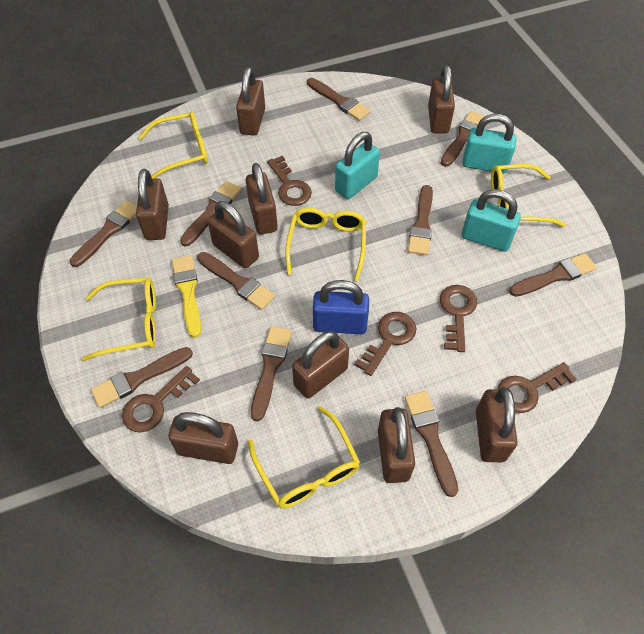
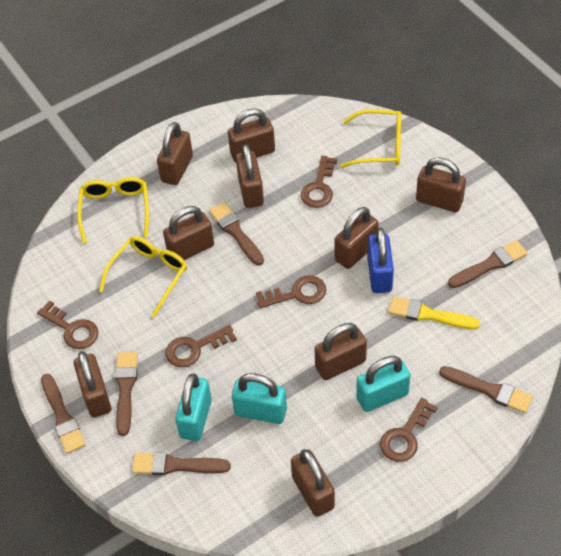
brown brush: 10 -> 6
yellow glasses: 5 -> 3

